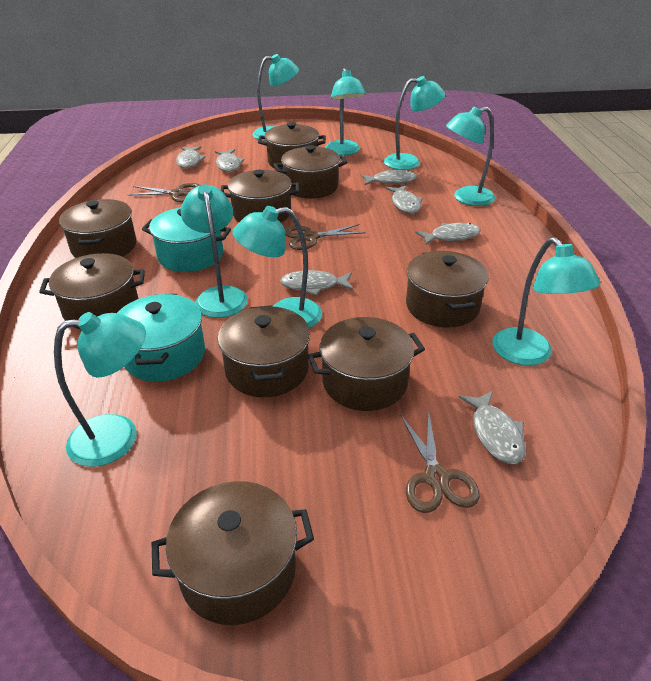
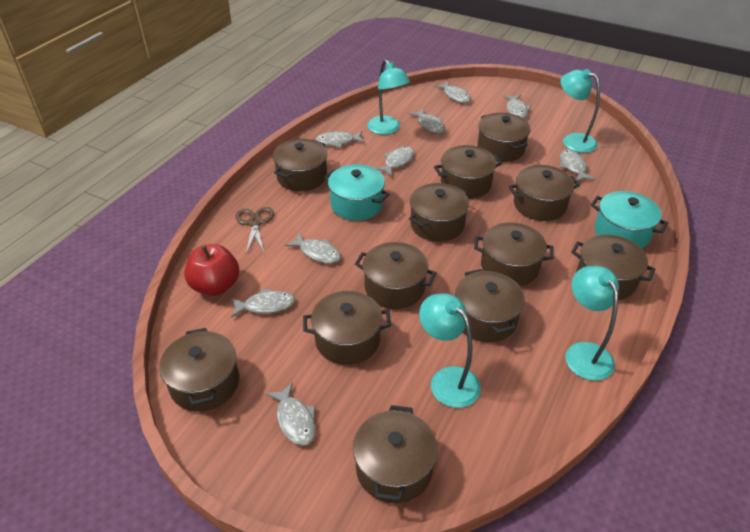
brown pot: 9 -> 12
brown scissors: 3 -> 1
grey fish: 7 -> 9
red apple: 0 -> 1
turquoise lamp: 8 -> 4

